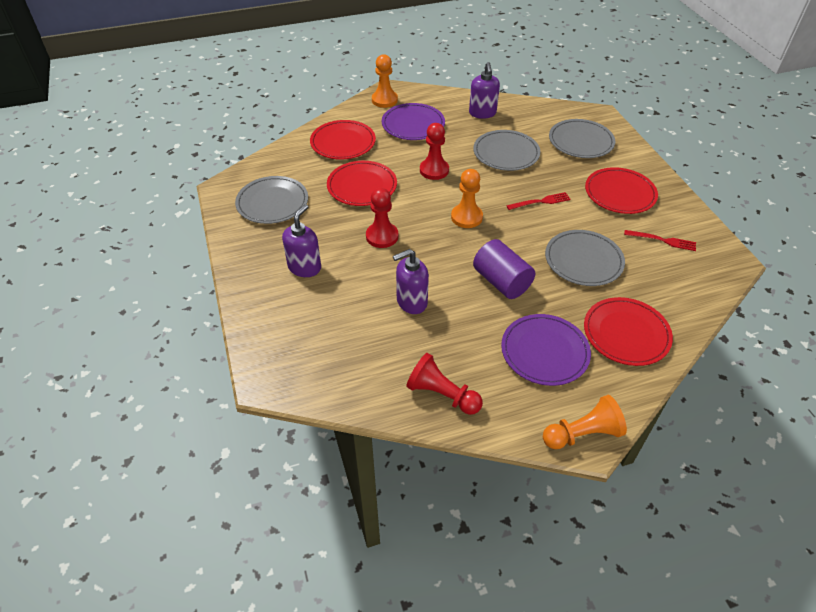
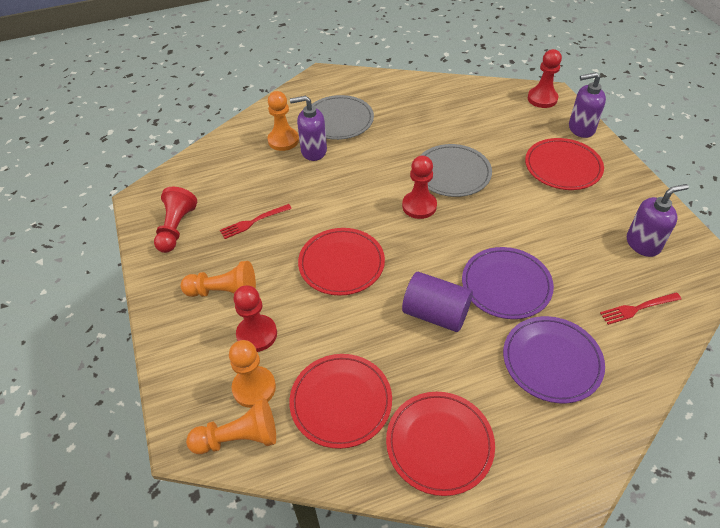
grey plate: 4 -> 2
orange pawn: 3 -> 4
red pawn: 3 -> 4

